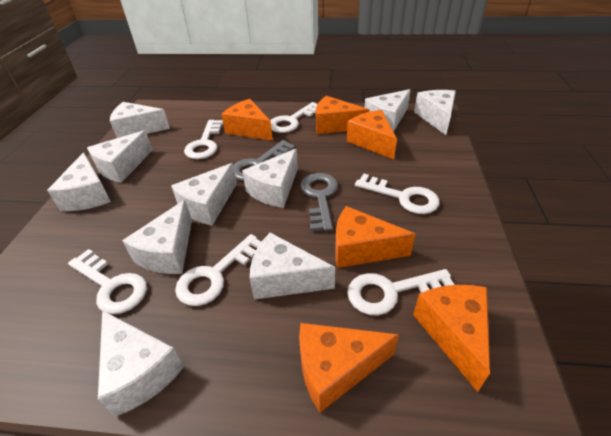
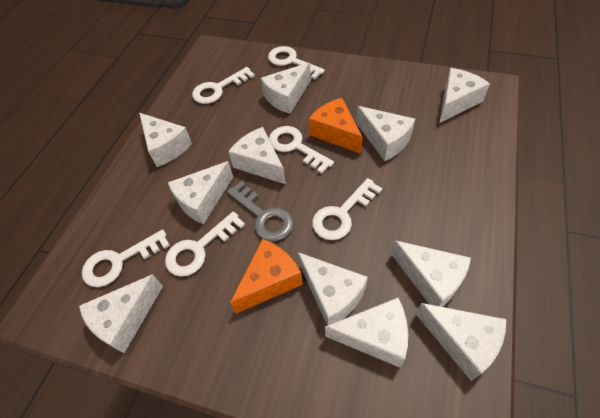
grey key: 2 -> 1
orange cheese: 6 -> 2
white cheese: 10 -> 11

